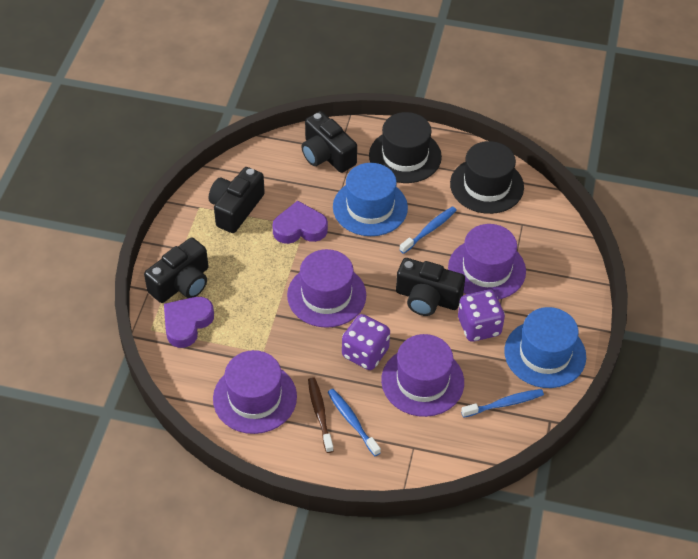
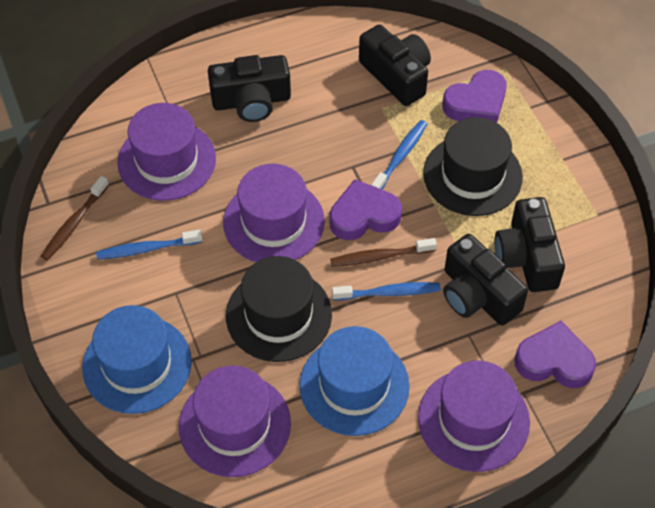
brown toothbrush: 1 -> 2
purple dice: 2 -> 0
purple heart: 2 -> 3

